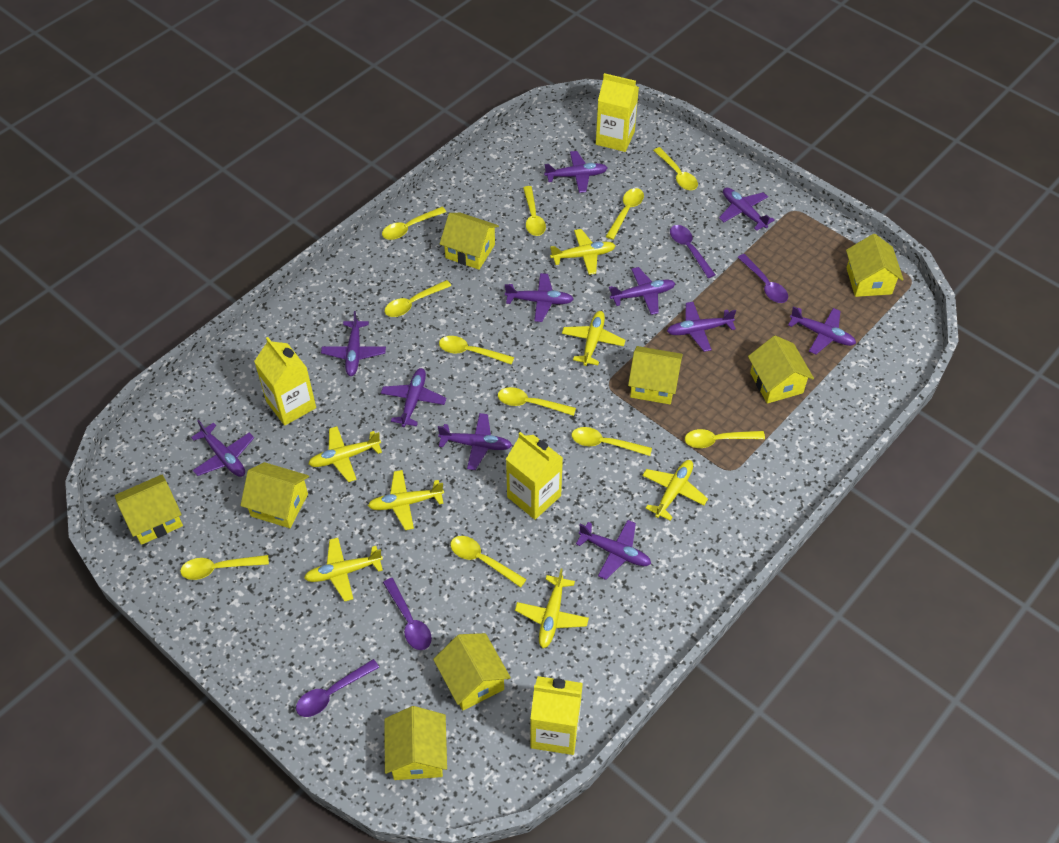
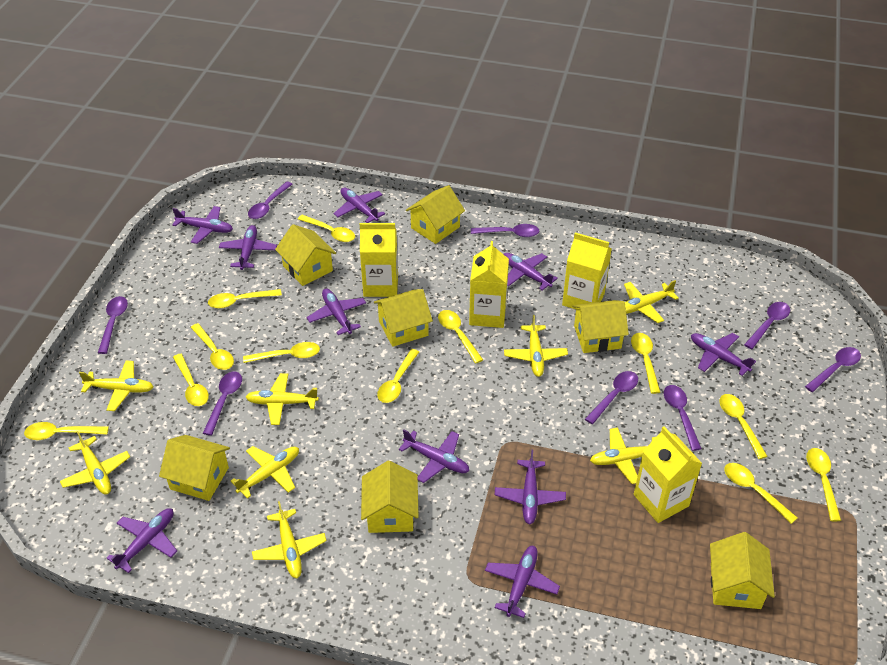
purple plane: 11 -> 10
purple spoon: 4 -> 8
yellow house: 8 -> 7
yellow plane: 7 -> 8
yellow spoon: 11 -> 12

